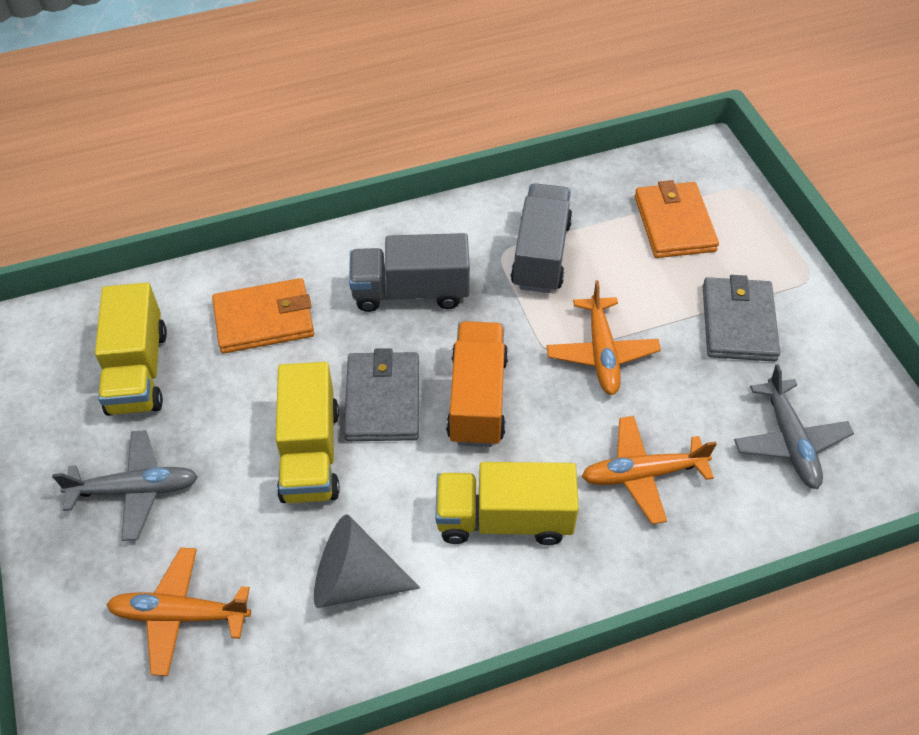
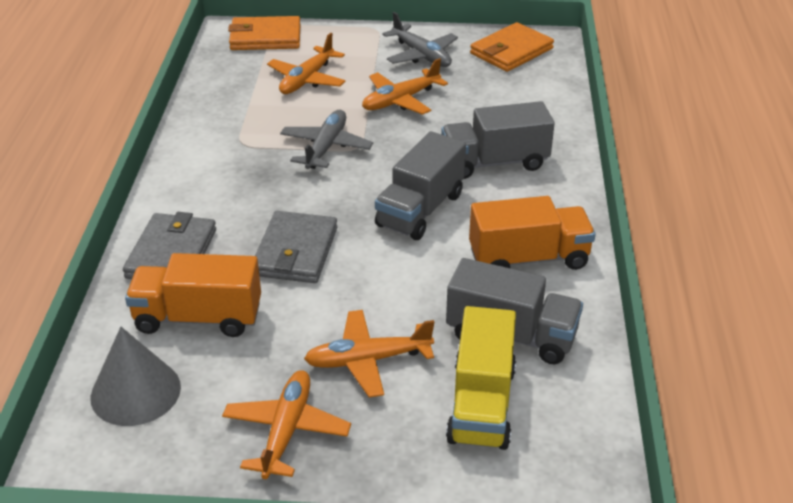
grey truck: 2 -> 3
orange plane: 3 -> 4
orange truck: 1 -> 2
yellow truck: 3 -> 1

